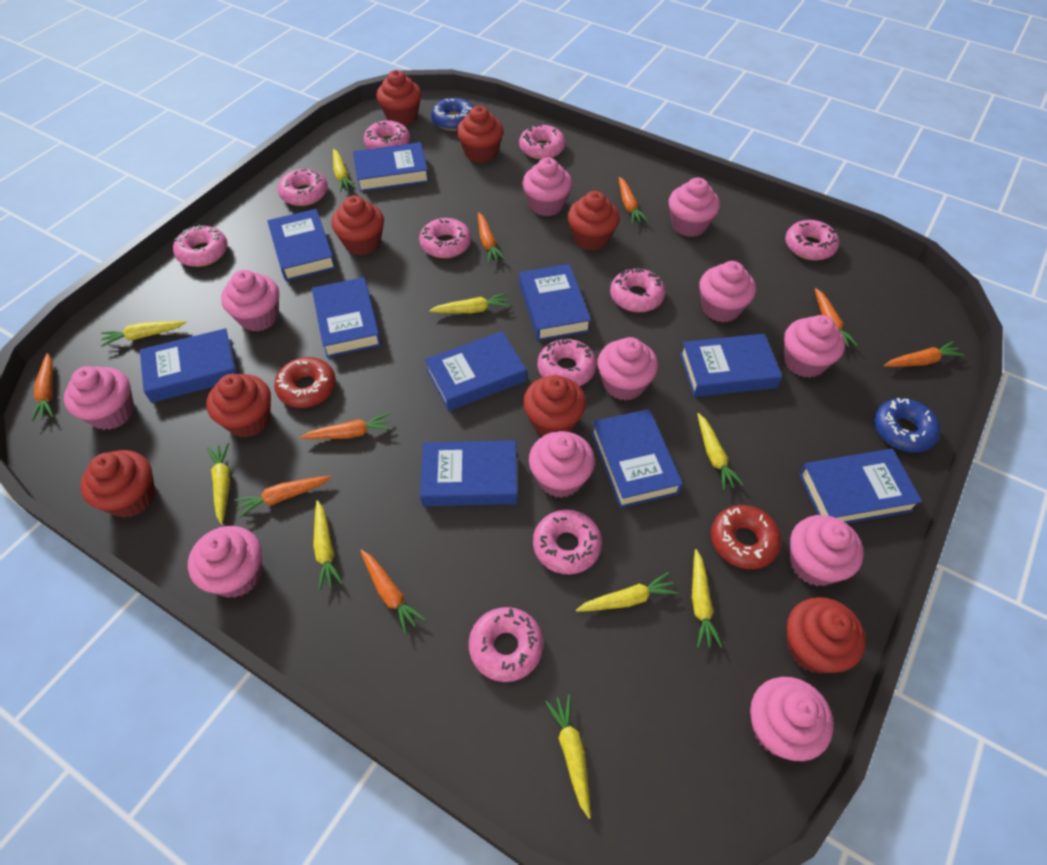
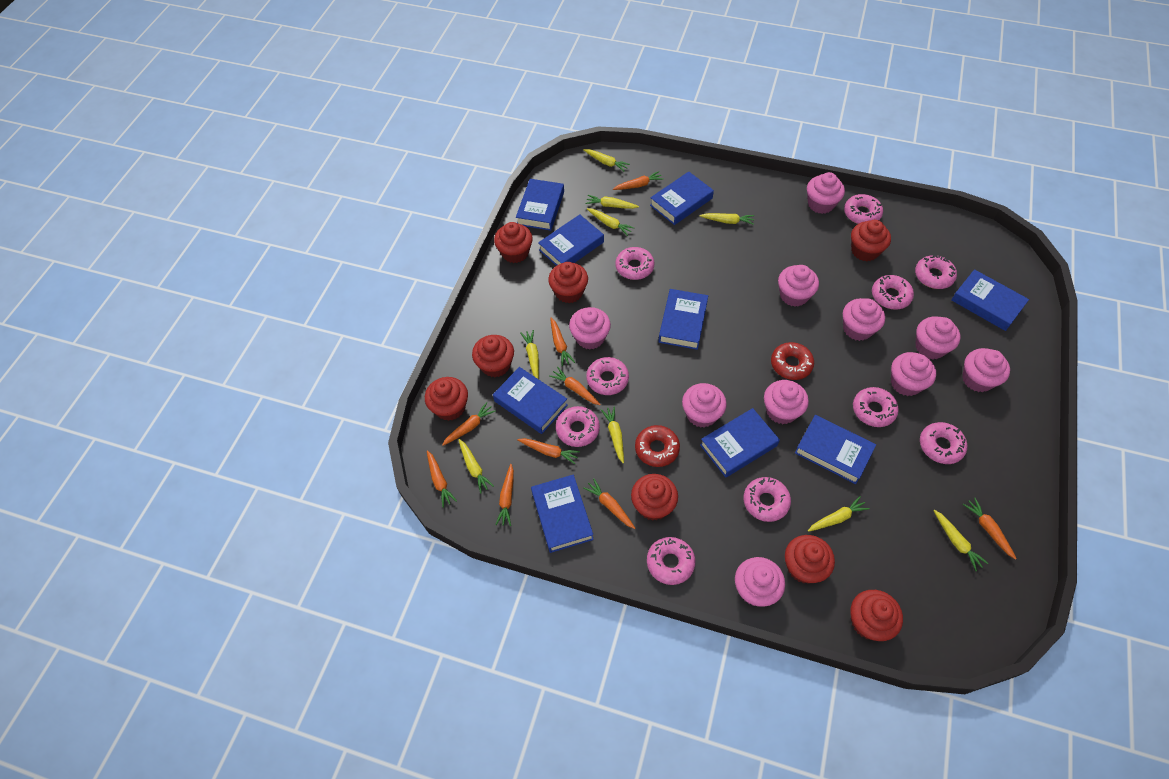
blue book: 10 -> 9
blue donut: 2 -> 0
orange carrot: 8 -> 9
pink cupcake: 11 -> 10

